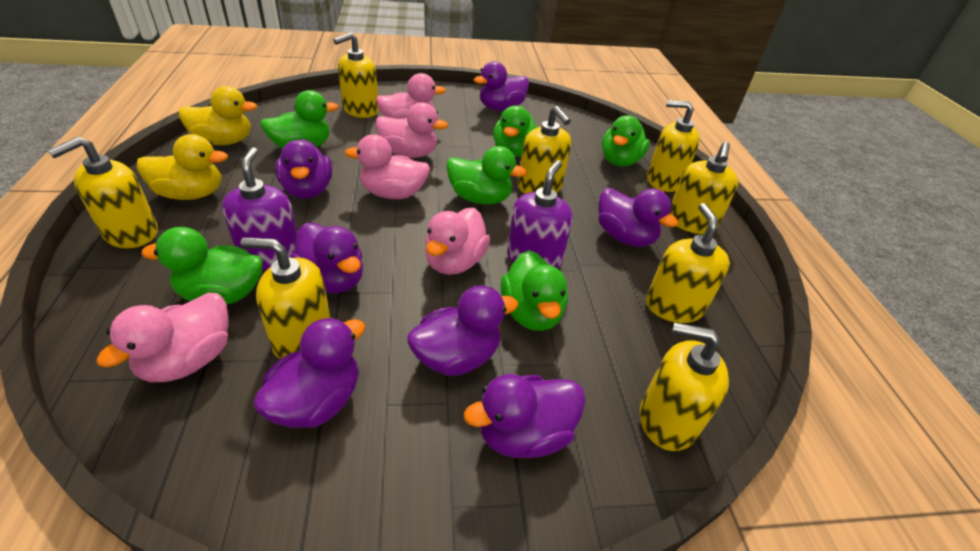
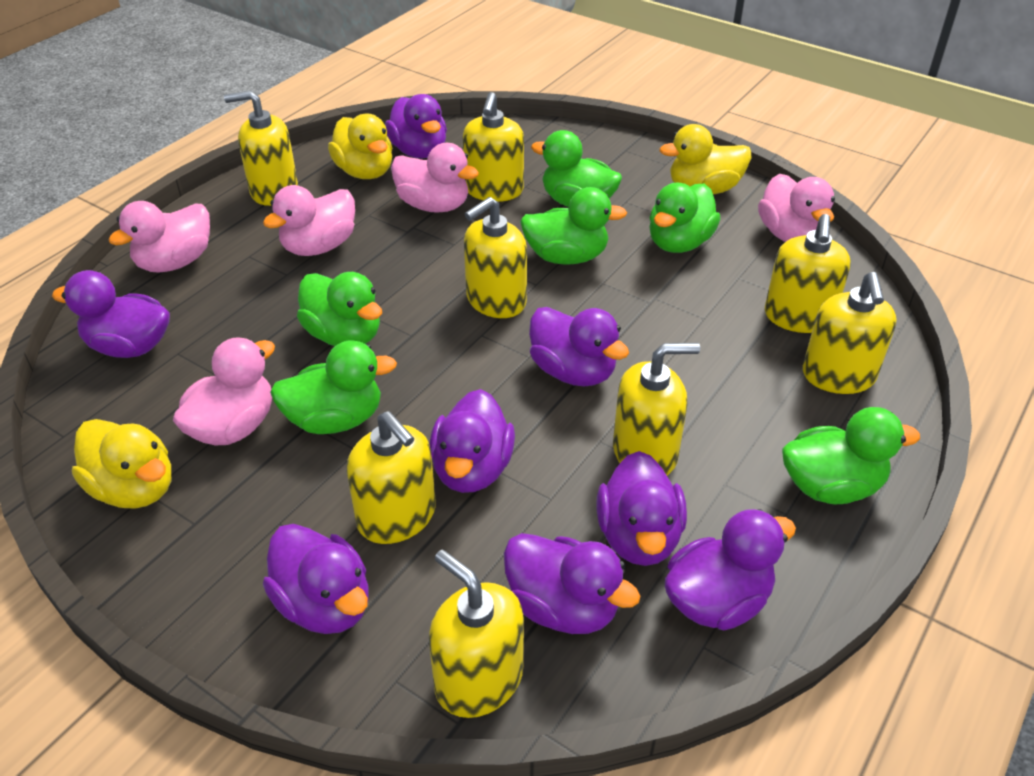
purple duck: 7 -> 8
purple soap dispenser: 2 -> 0
yellow duck: 2 -> 3

